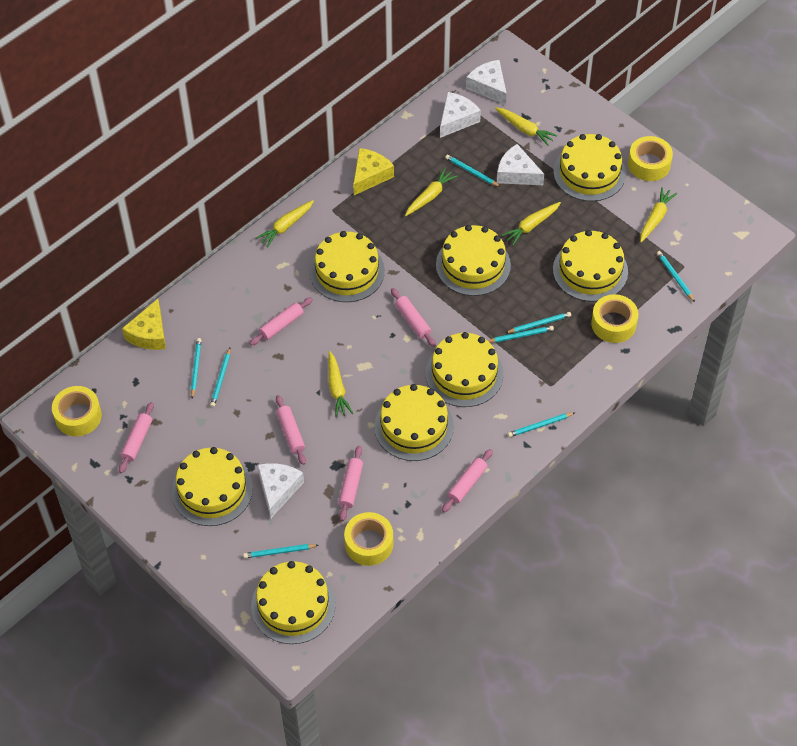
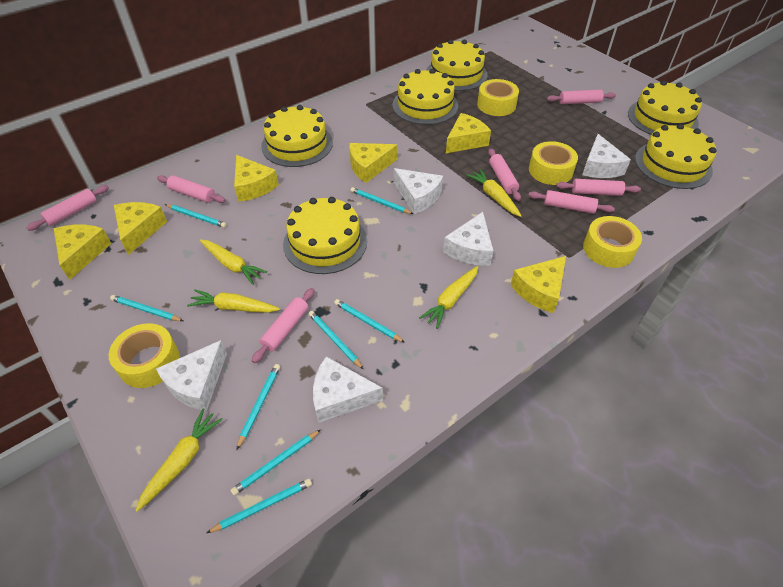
pink rolling pin: 6 -> 7
white cheese: 4 -> 5
yellow cake: 8 -> 6
yellow carrot: 6 -> 5
yellow cheese: 2 -> 6

